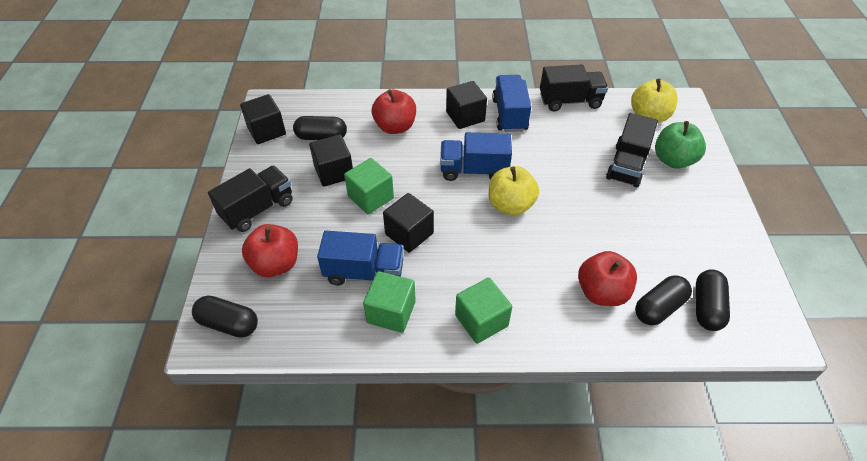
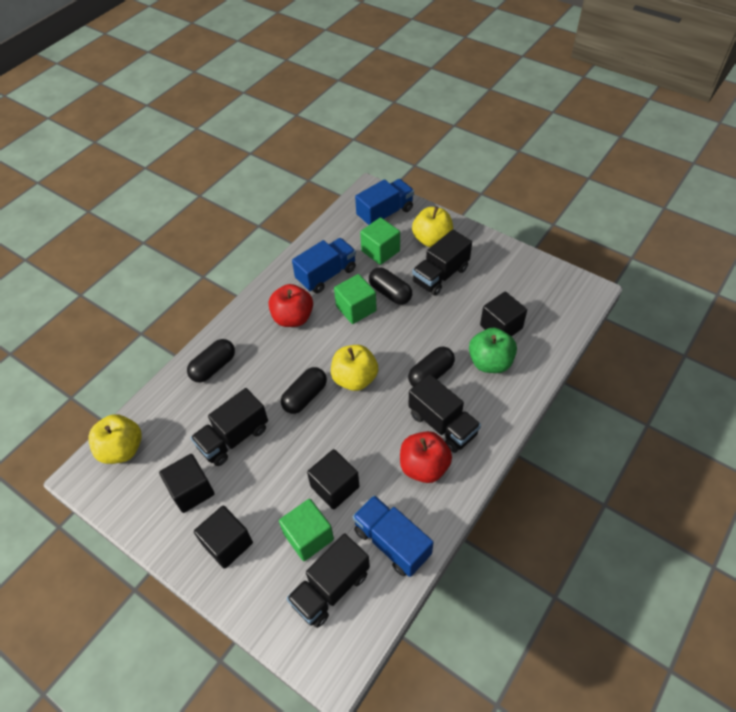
black truck: 3 -> 4
red apple: 3 -> 2
yellow apple: 2 -> 3

